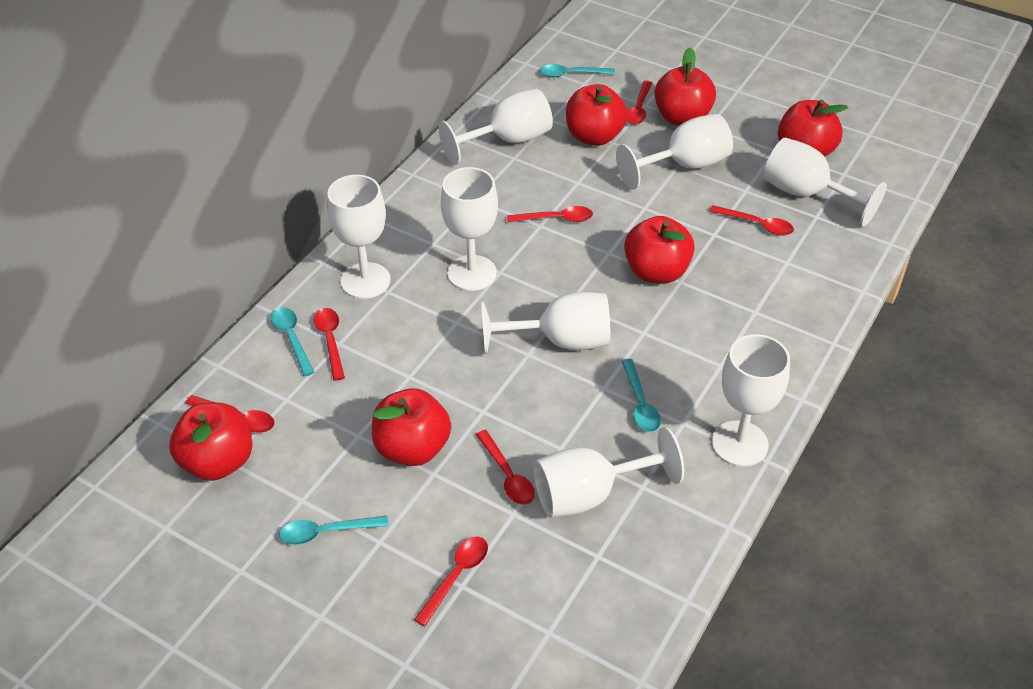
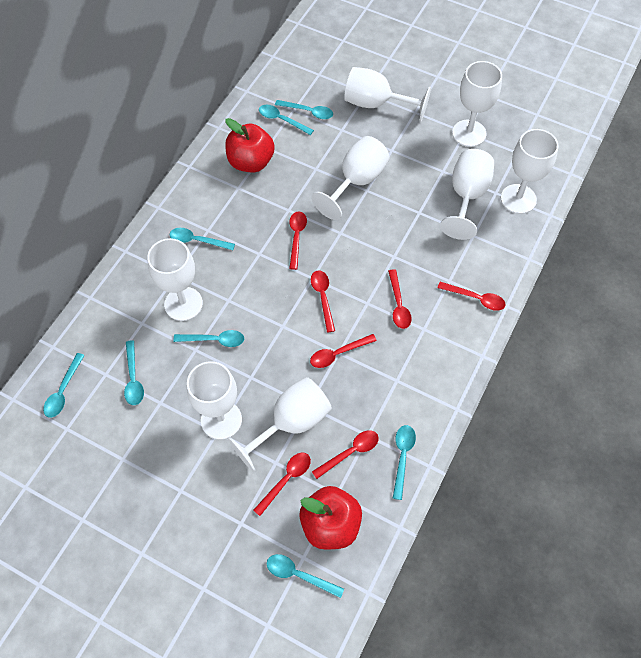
red apple: 6 -> 2
turquoise spoon: 4 -> 8

